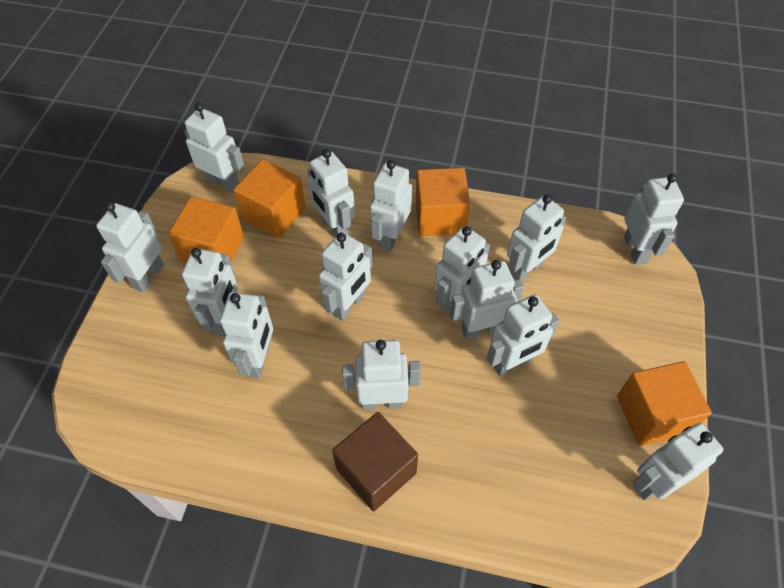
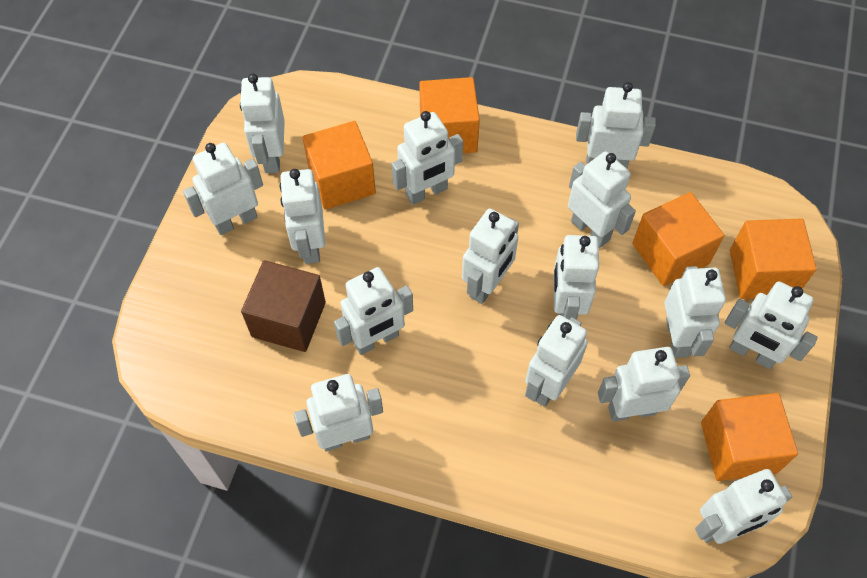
orange cube: 4 -> 5
white robot: 14 -> 15

